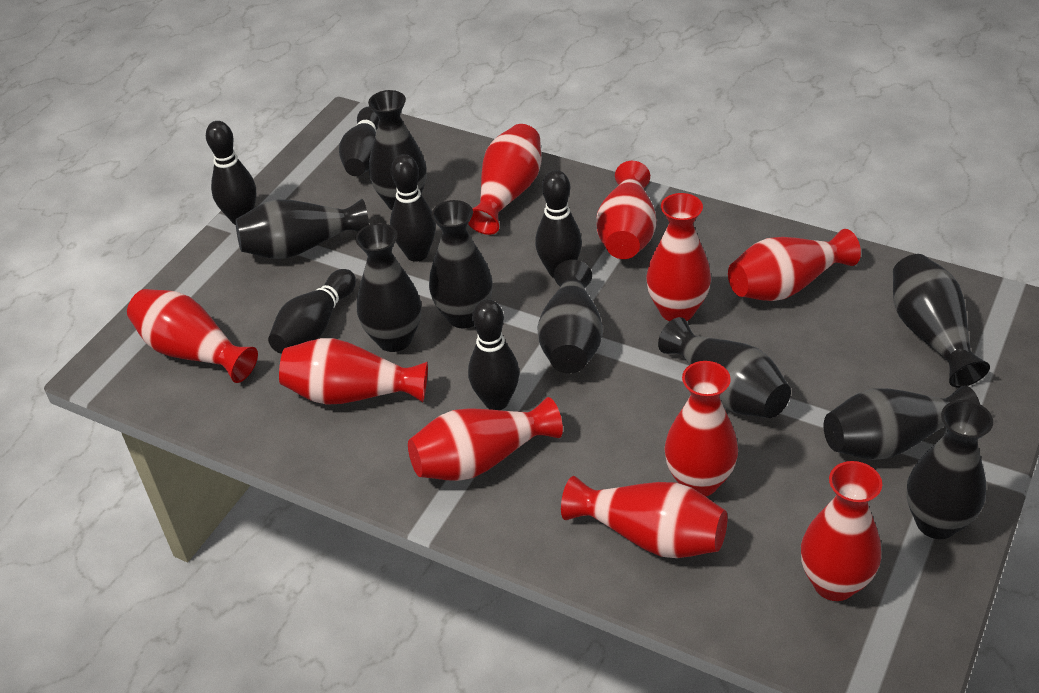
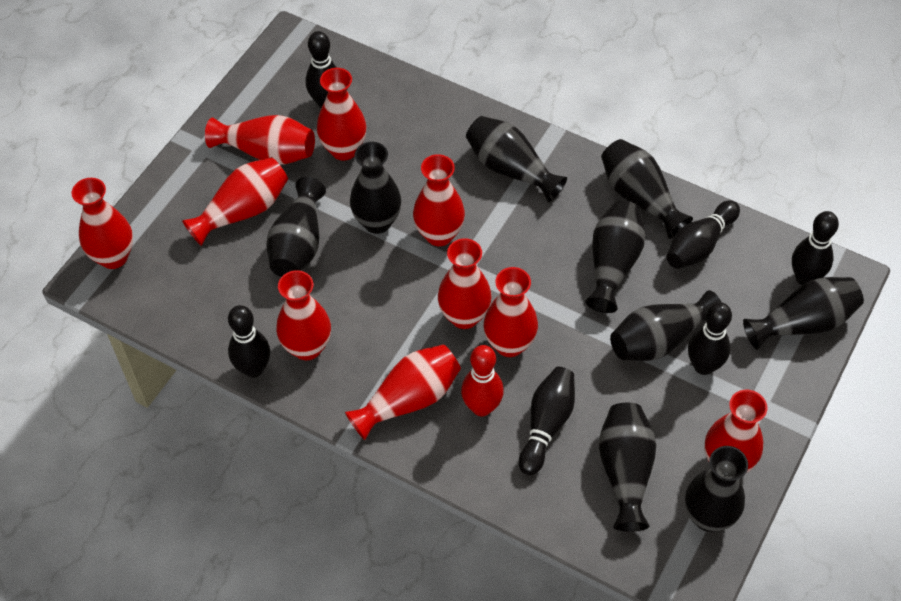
red bowling pin: 0 -> 1

